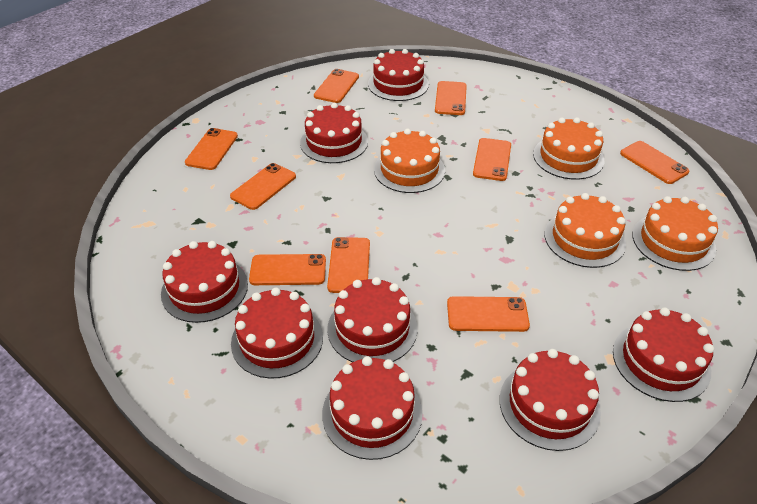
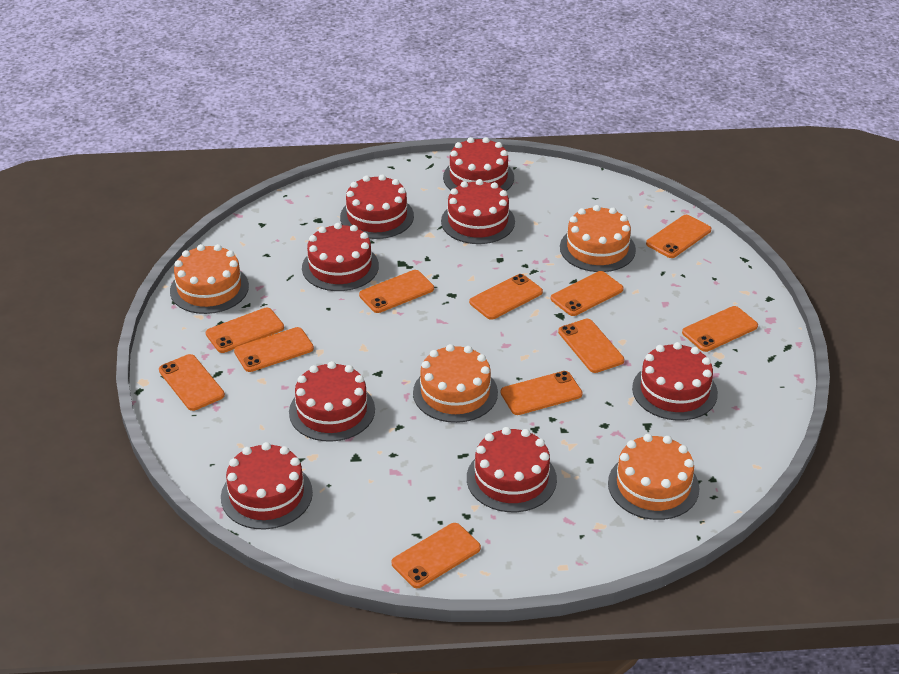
orange phone: 9 -> 11

